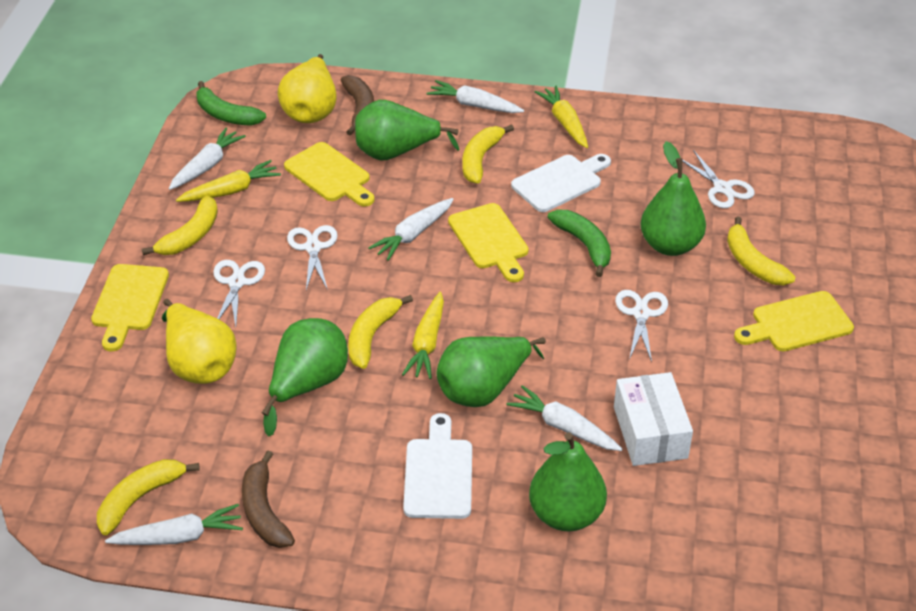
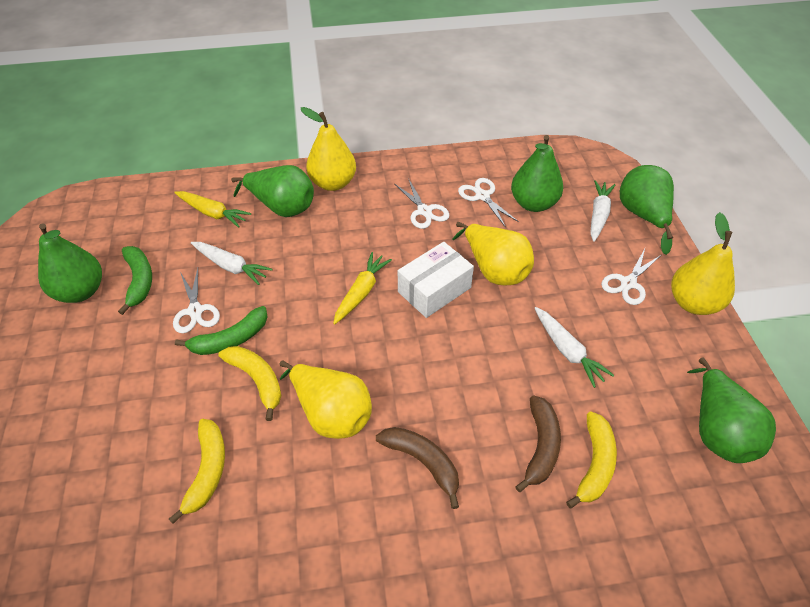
white carrot: 5 -> 3
white cutting board: 2 -> 0
yellow banana: 5 -> 3
yellow carrot: 3 -> 2
yellow cutting board: 4 -> 0
yellow pear: 2 -> 4

